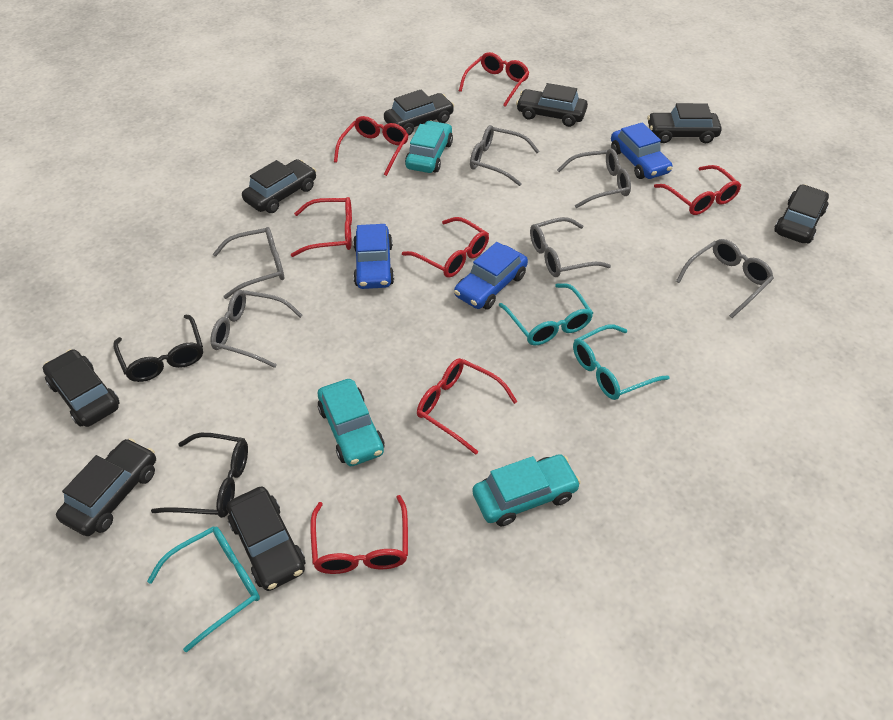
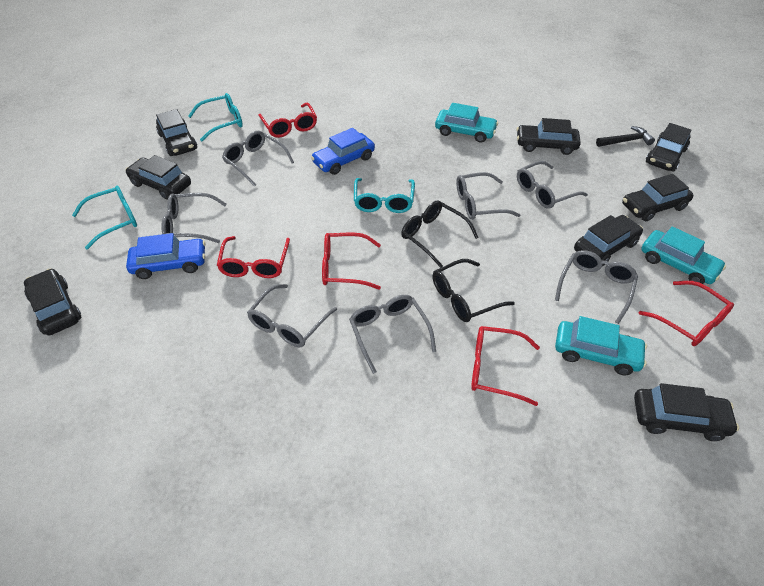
black hammer: 0 -> 1
blue car: 3 -> 2
grey glasses: 6 -> 7
red glasses: 7 -> 5

